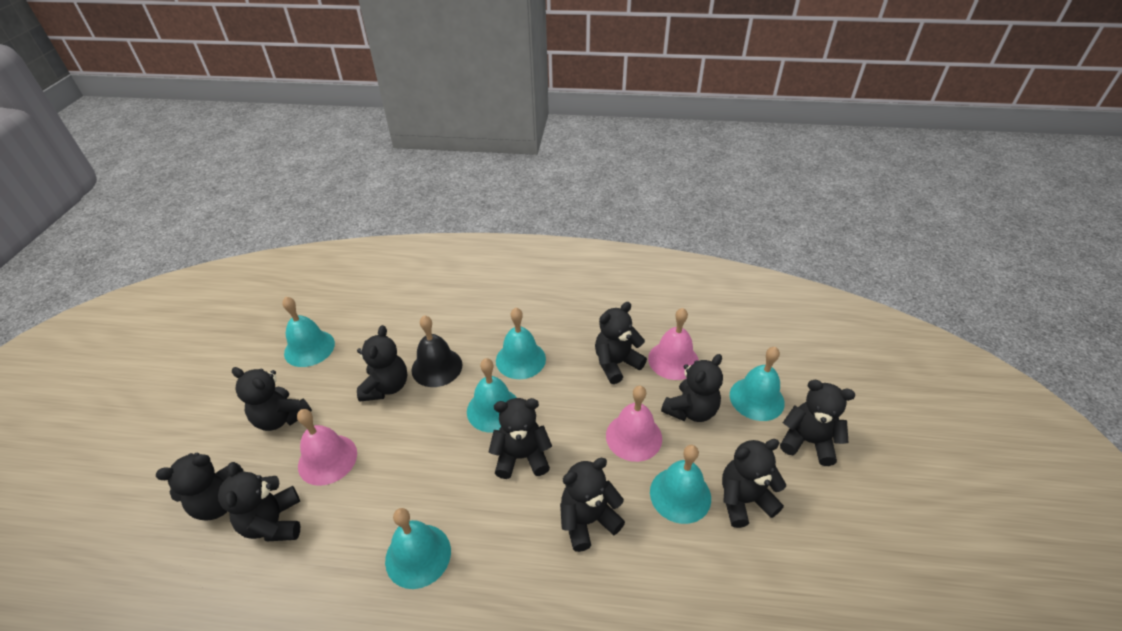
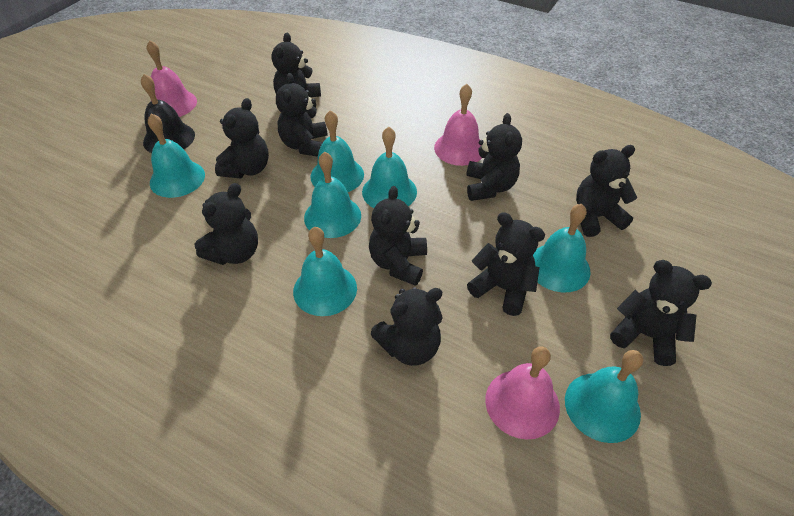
turquoise bell: 6 -> 7

